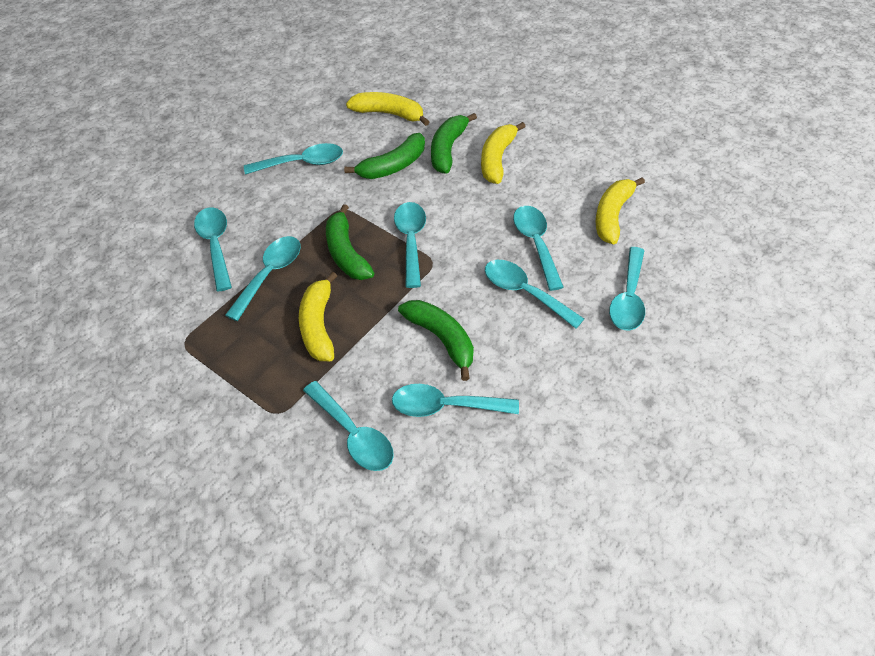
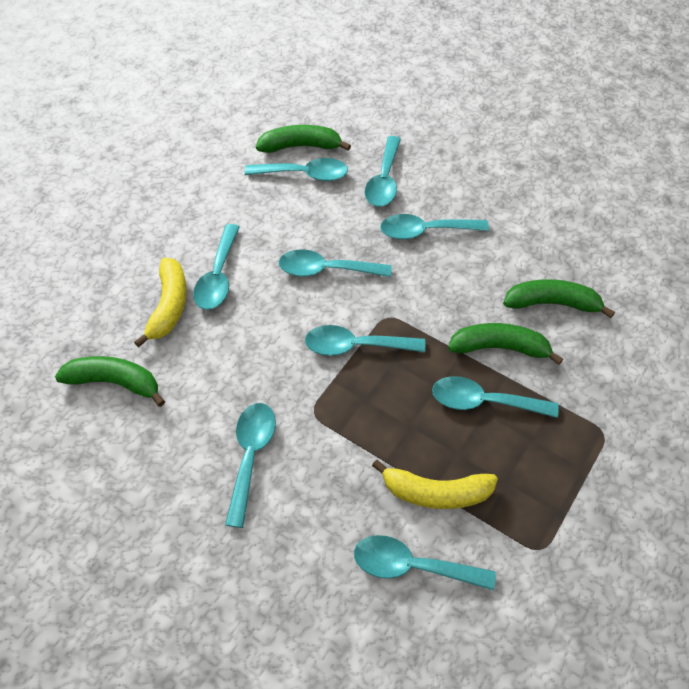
yellow banana: 4 -> 2

